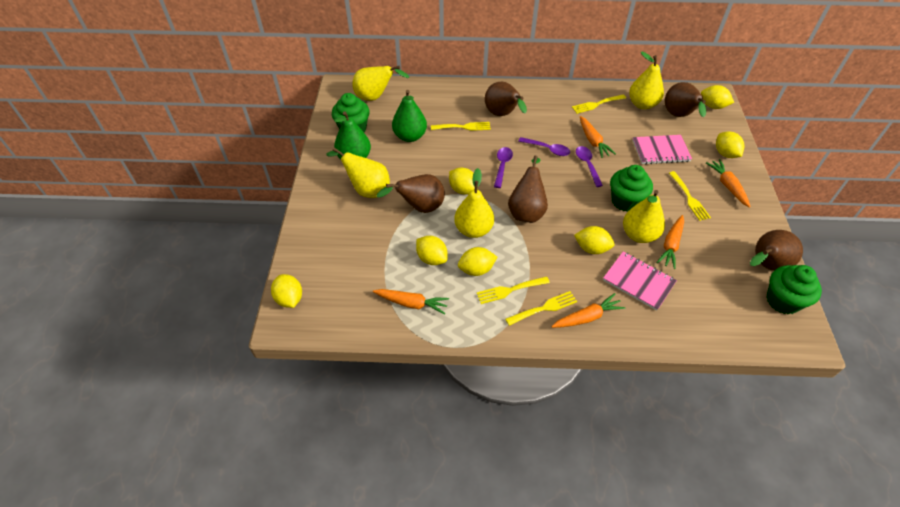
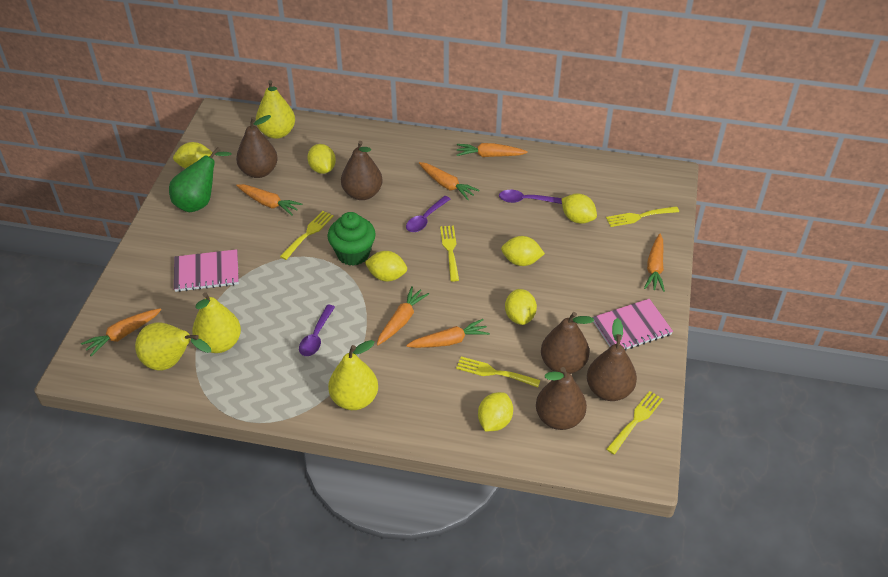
green cupcake: 3 -> 1
green pear: 2 -> 1
orange carrot: 5 -> 7
yellow pear: 5 -> 4

